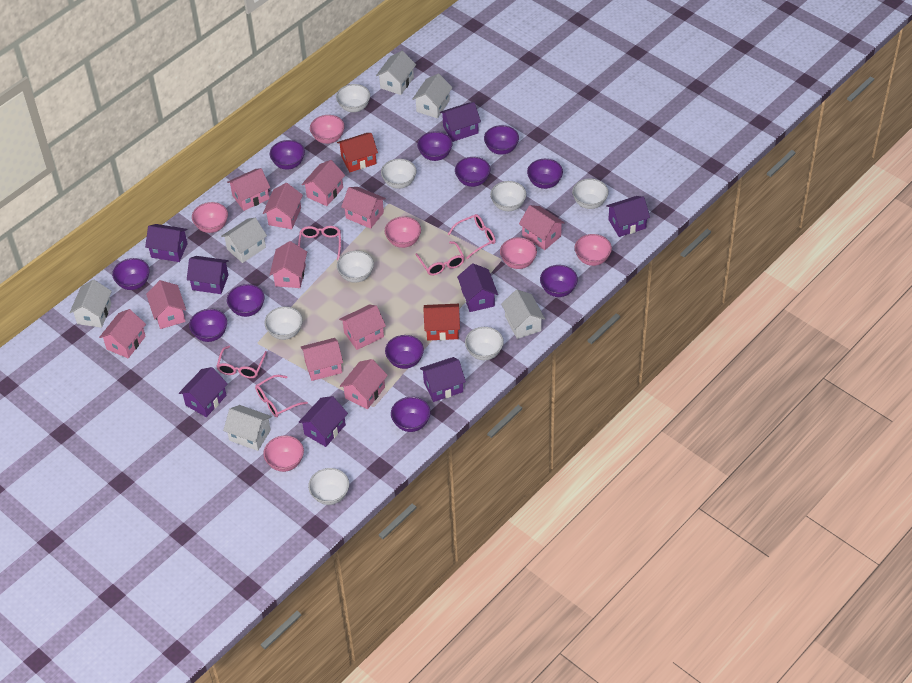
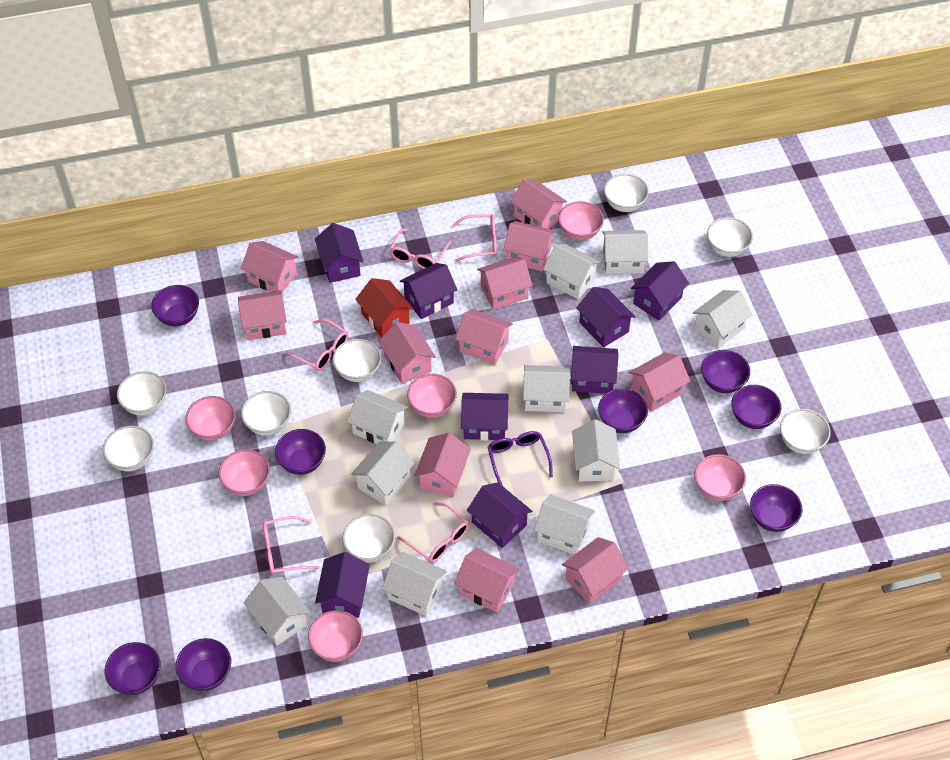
purple bowl: 11 -> 8
purple glasses: 0 -> 1
red house: 2 -> 1
white house: 6 -> 10

